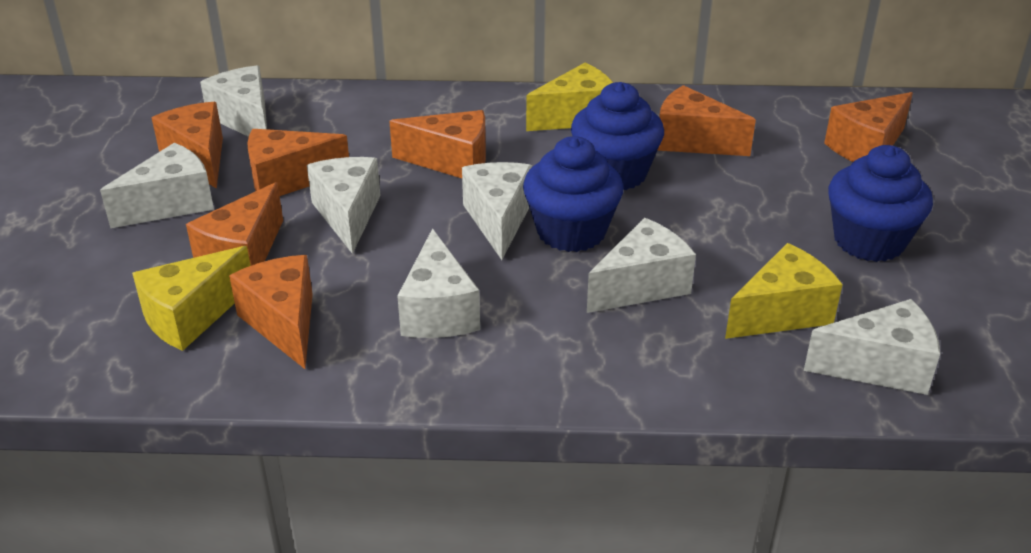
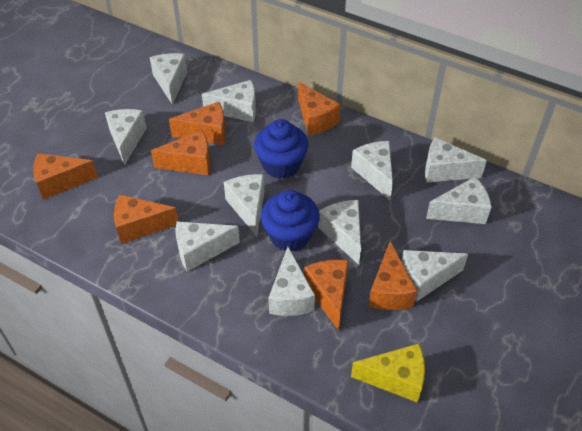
blue cupcake: 3 -> 2
white cheese: 7 -> 11
yellow cheese: 3 -> 1

